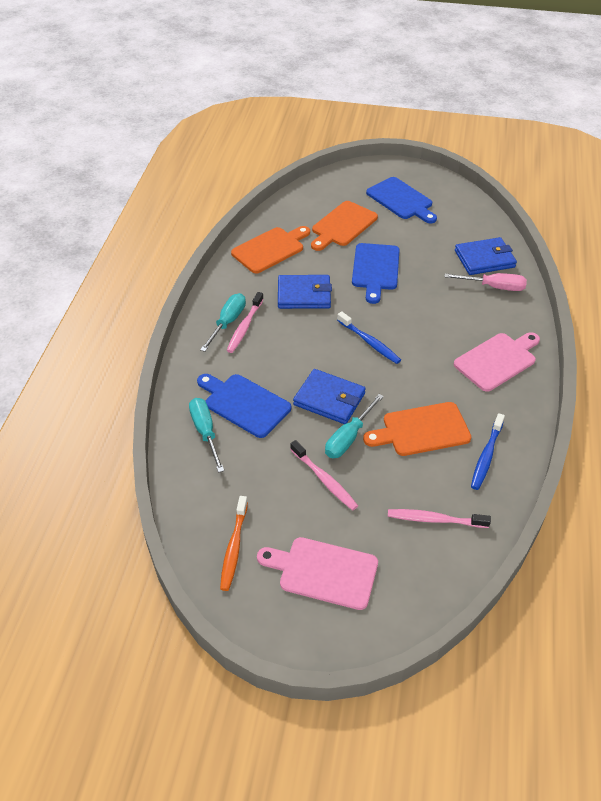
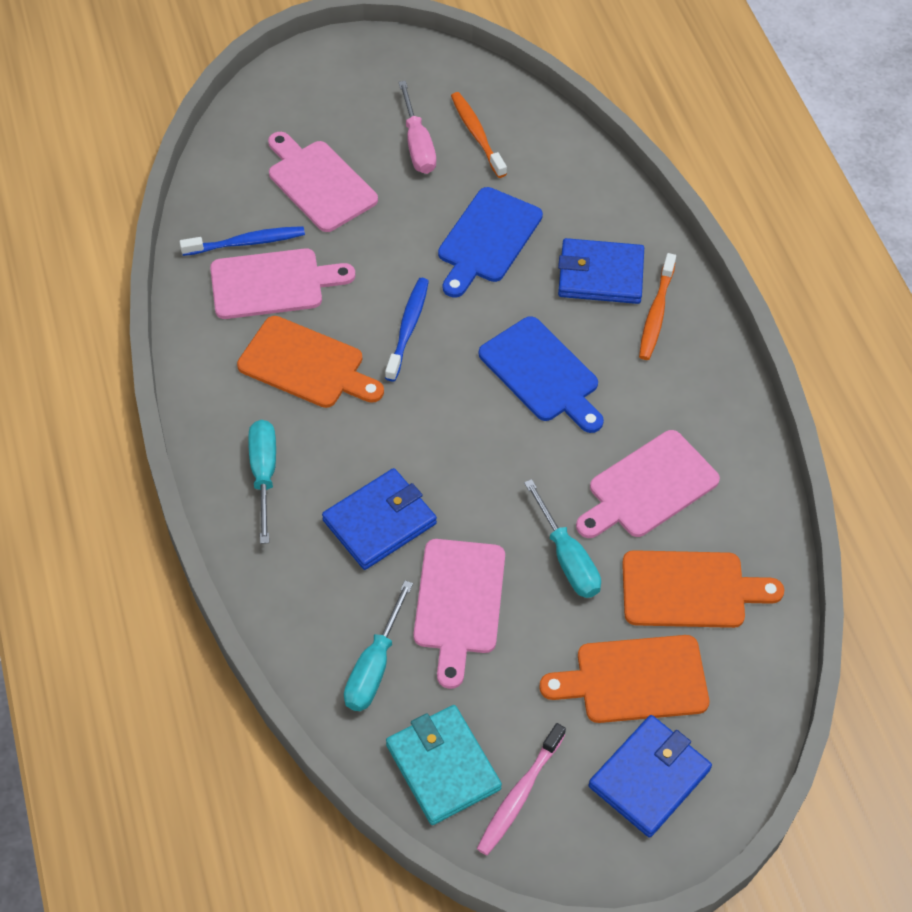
blue cutting board: 3 -> 2
orange toothbrush: 1 -> 2
pink cutting board: 2 -> 4
pink toothbrush: 3 -> 1
turquoise wallet: 0 -> 1

